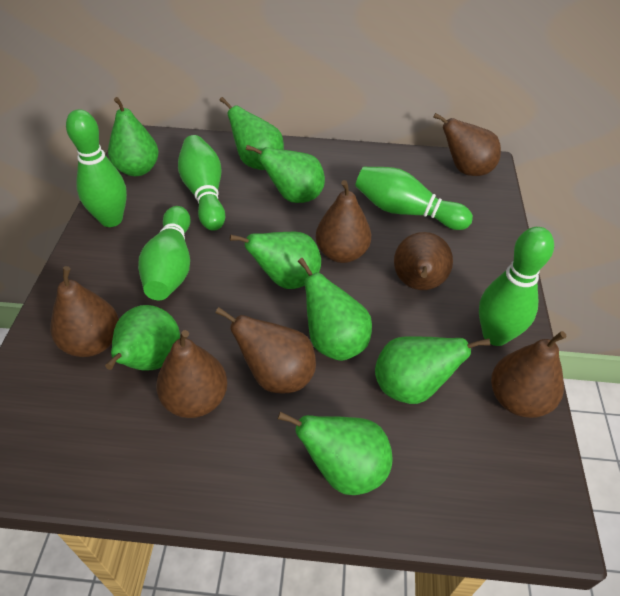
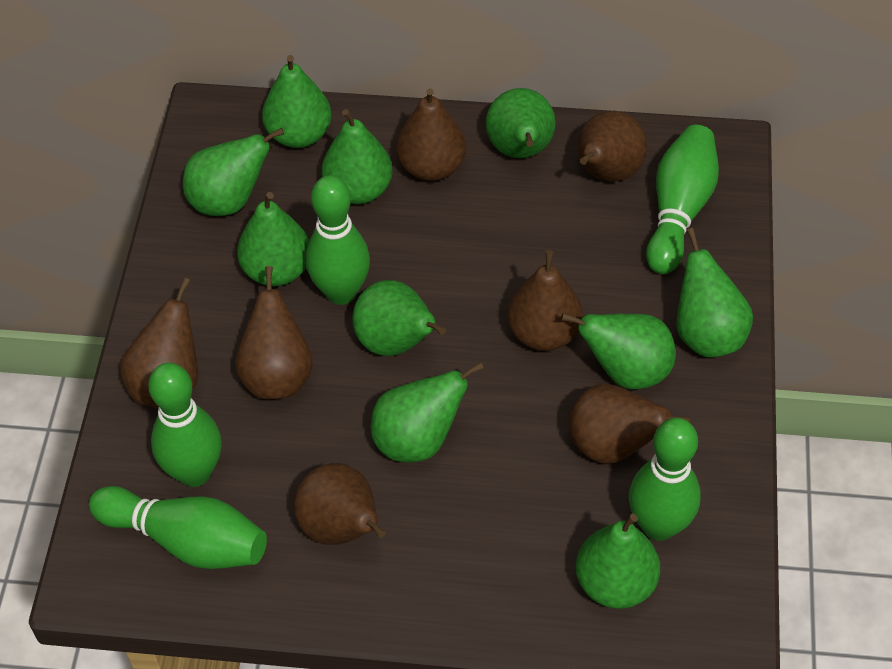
green pear: 8 -> 10

